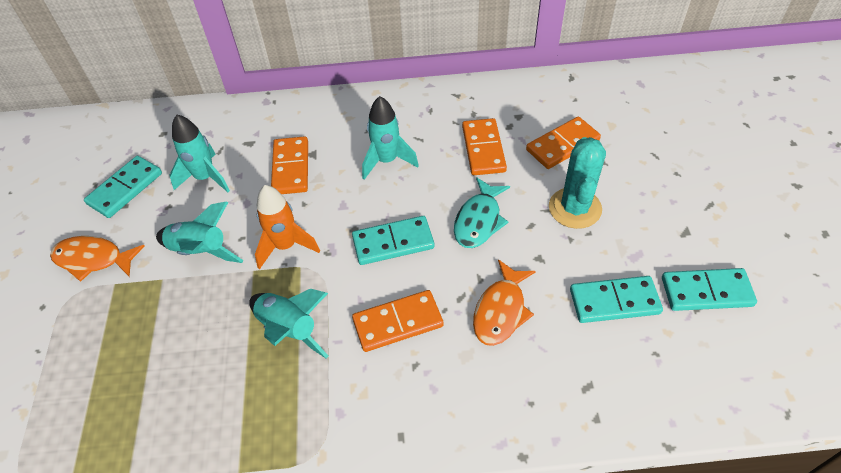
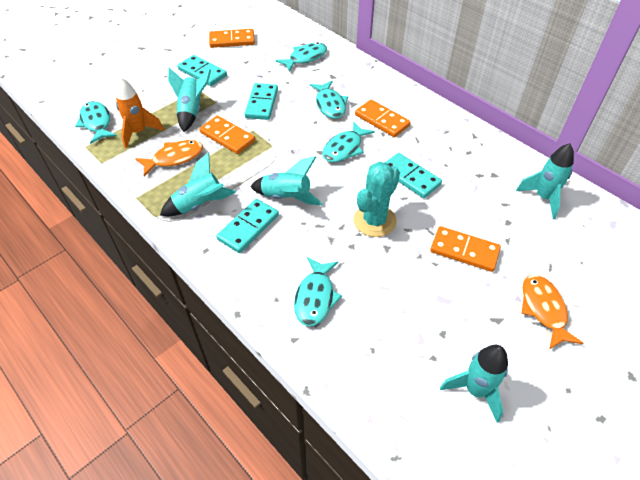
turquoise fish: 1 -> 5
turquoise rocket: 4 -> 5

